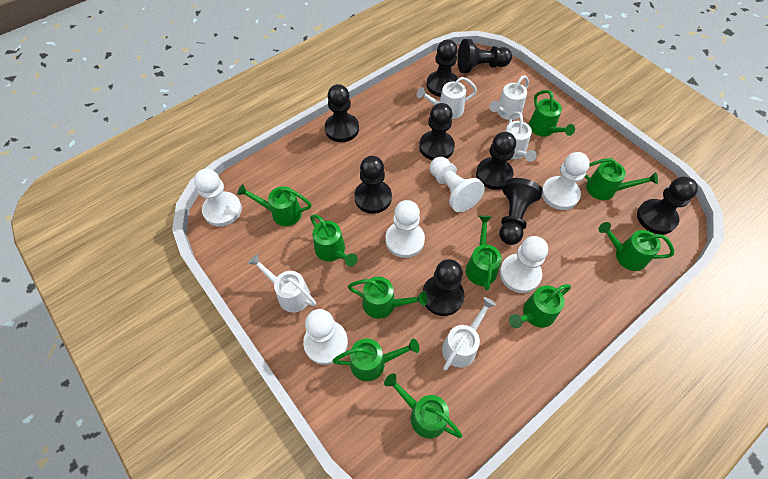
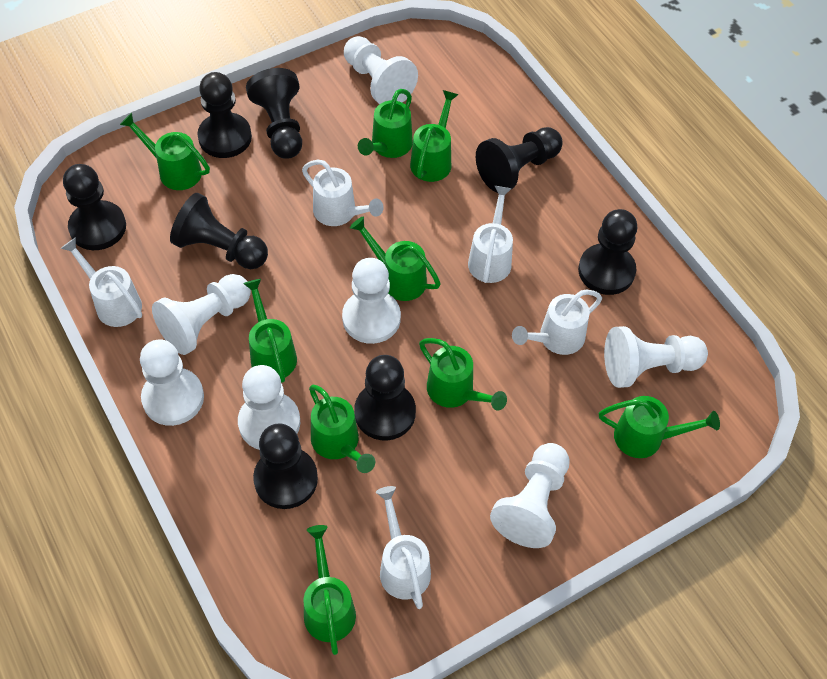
black pawn: 9 -> 8
green watering can: 10 -> 9
white pawn: 6 -> 7

